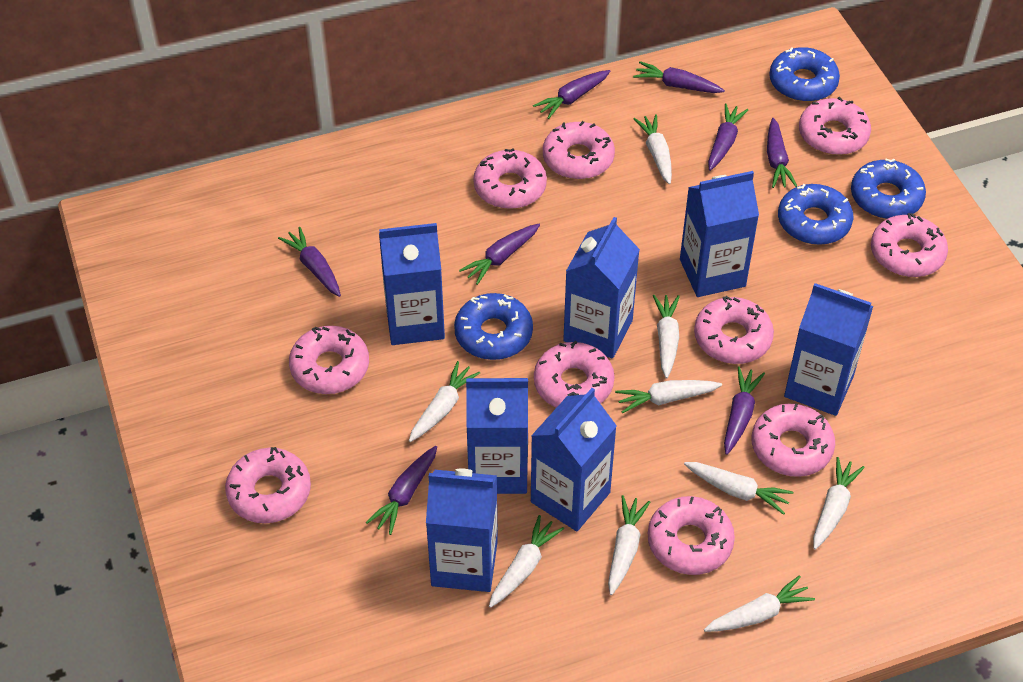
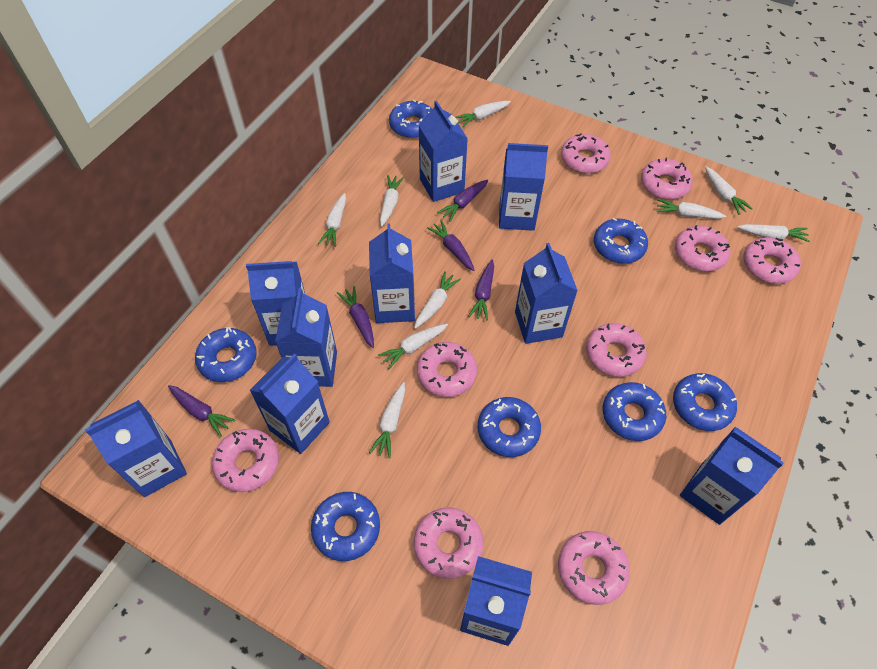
blue carton: 7 -> 10
blue donut: 4 -> 7
pink donut: 10 -> 9
purple carrot: 8 -> 5

